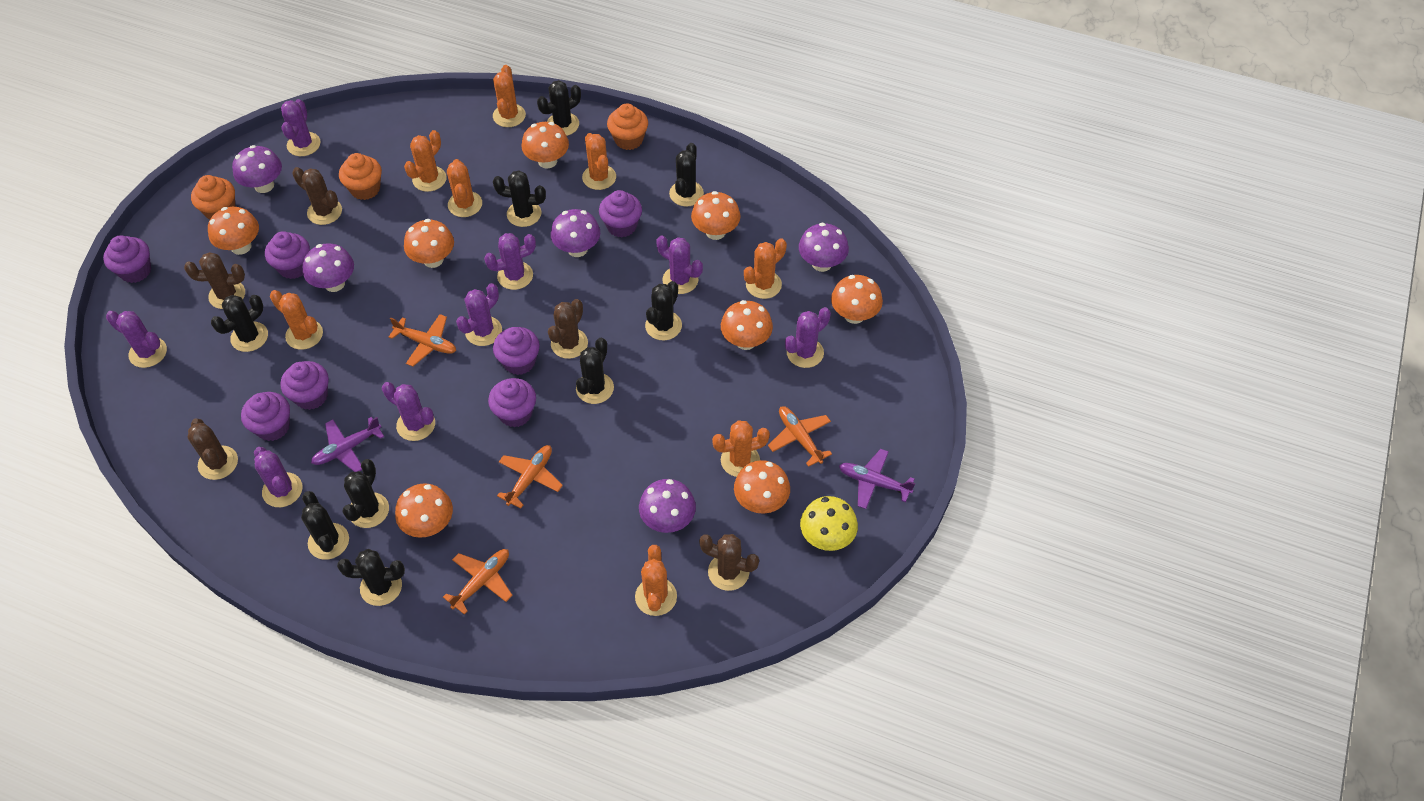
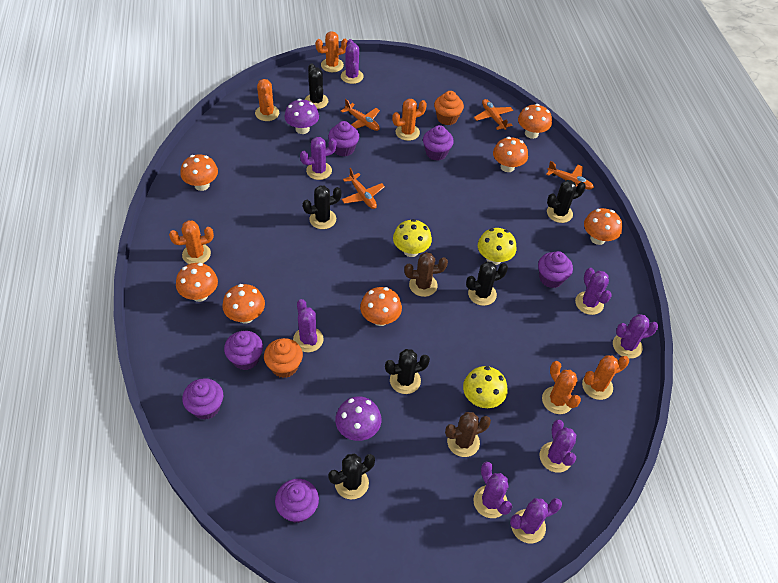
black cactus: 9 -> 6
brown cactus: 5 -> 2
orange cactus: 8 -> 6
orange cupcake: 3 -> 2
orange mushroom: 8 -> 7
purple cupcake: 7 -> 6
purple mushroom: 5 -> 2
purple plane: 2 -> 0
yellow mushroom: 1 -> 3

